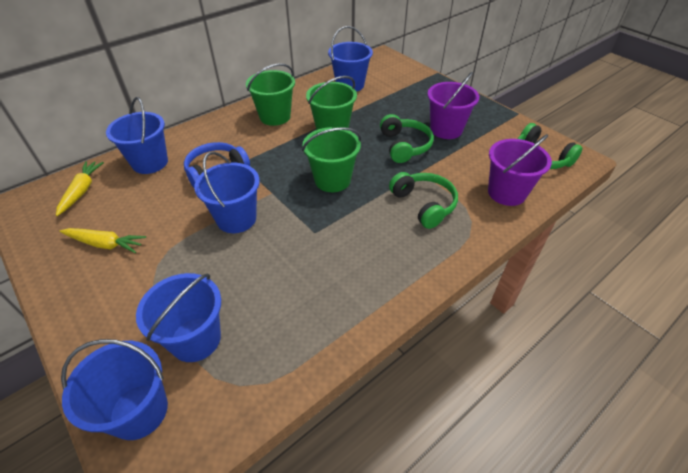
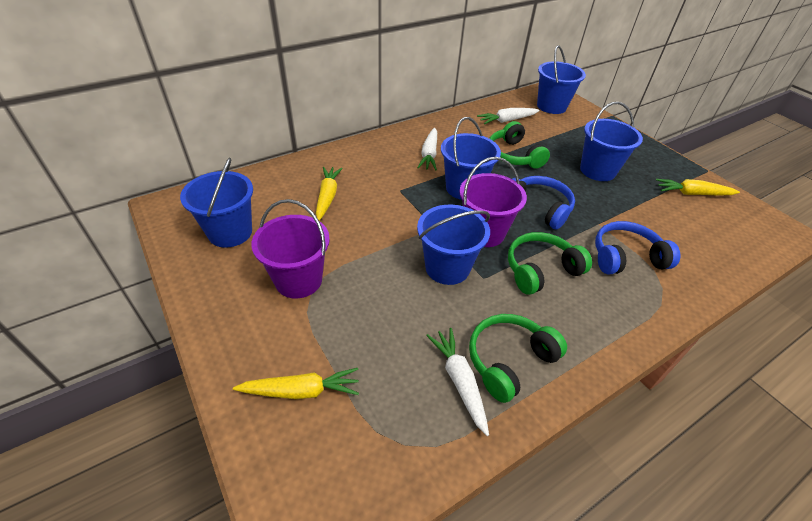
blue headphones: 1 -> 2
green bucket: 3 -> 0
white carrot: 0 -> 3
yellow carrot: 2 -> 3

